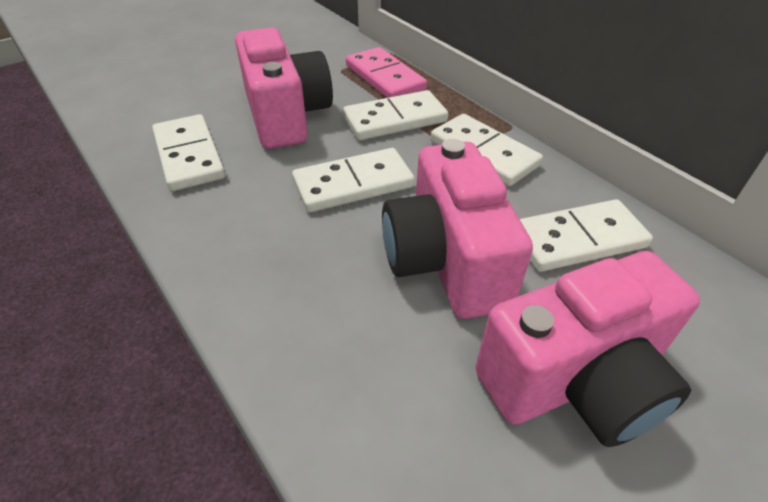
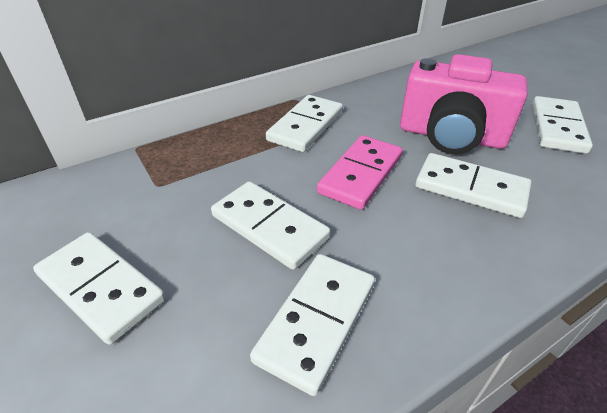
pink camera: 3 -> 1
white domino: 5 -> 6

